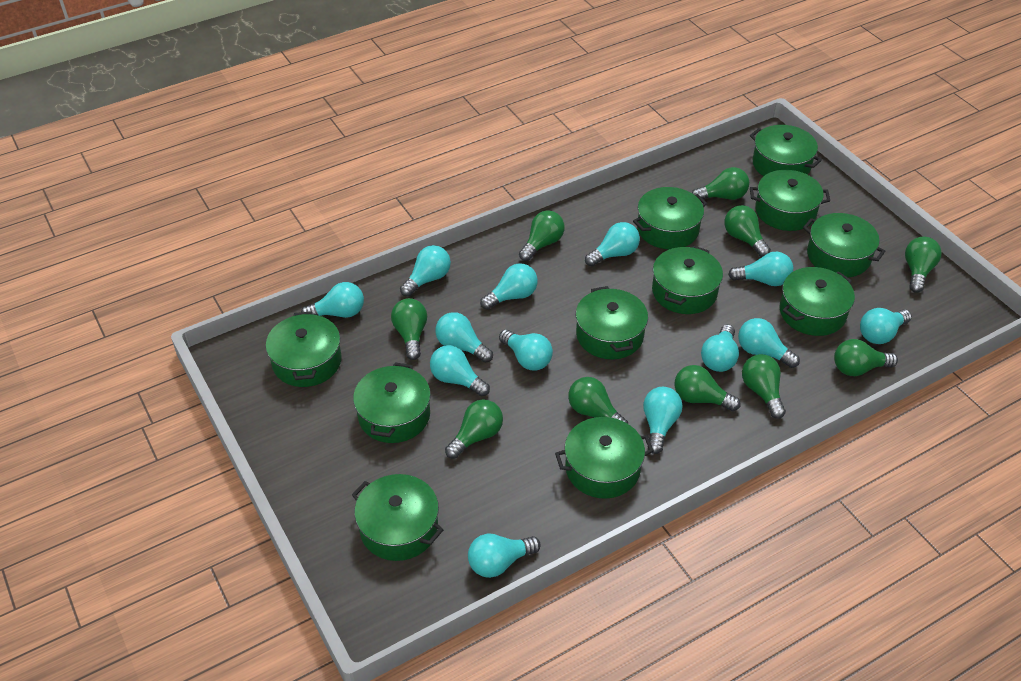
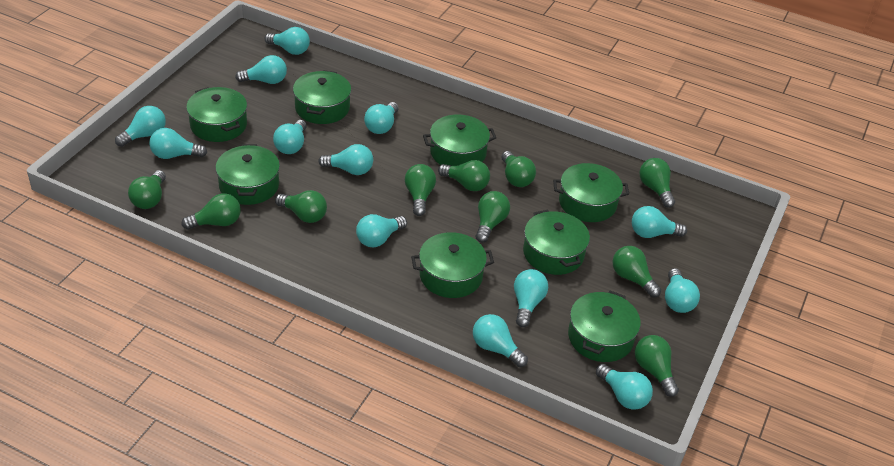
green pot: 11 -> 8

